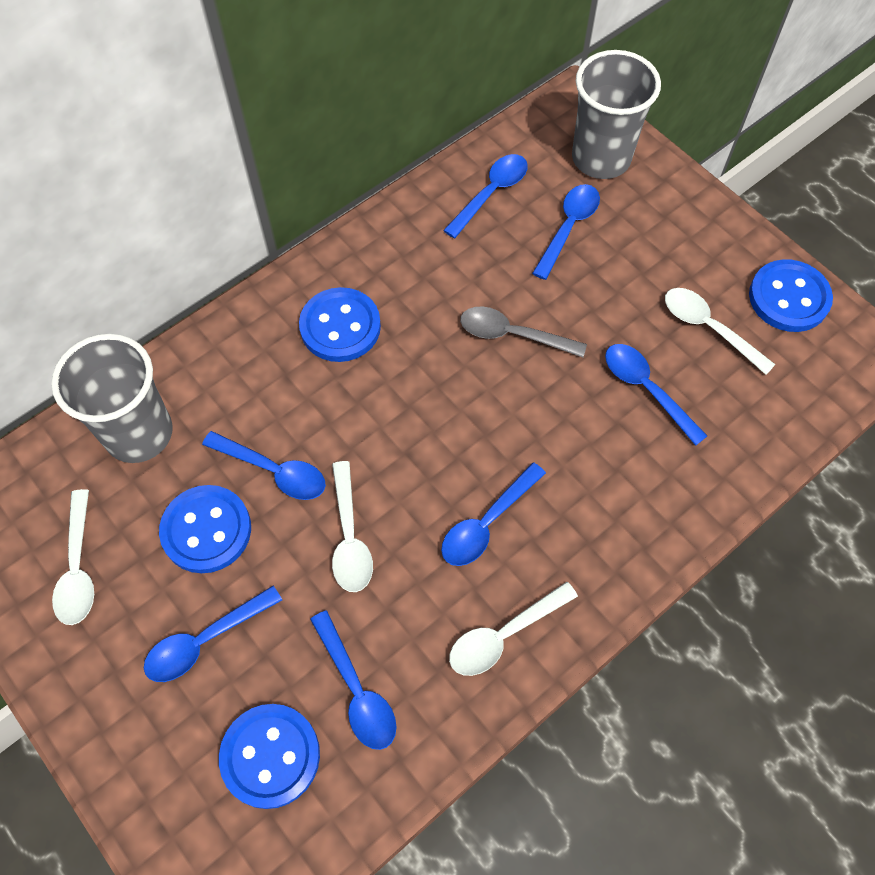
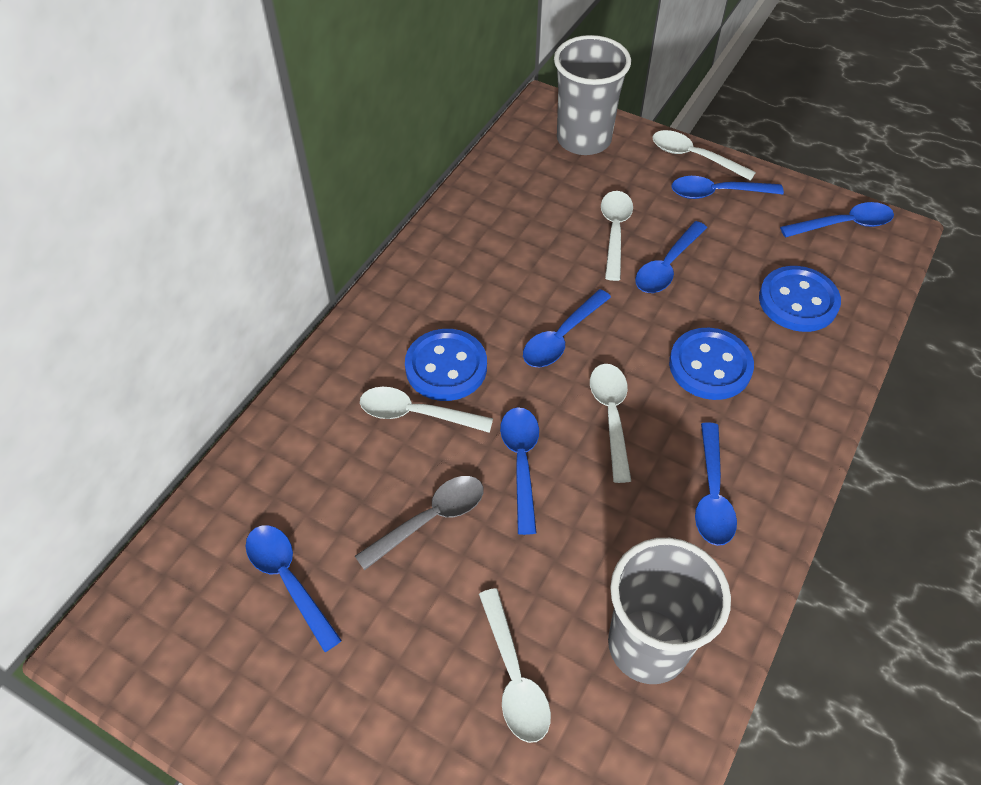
blue button: 4 -> 3
white spoon: 4 -> 5

